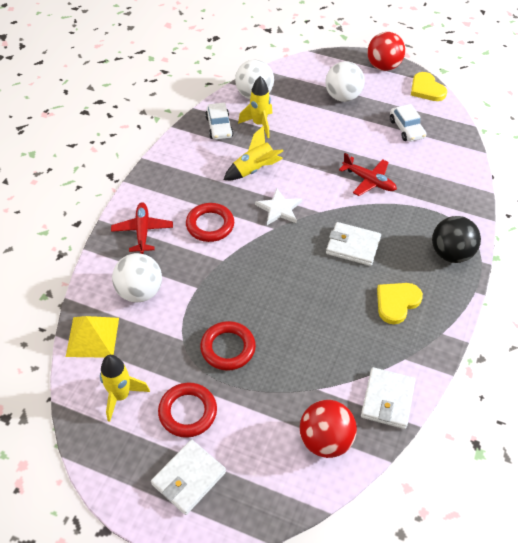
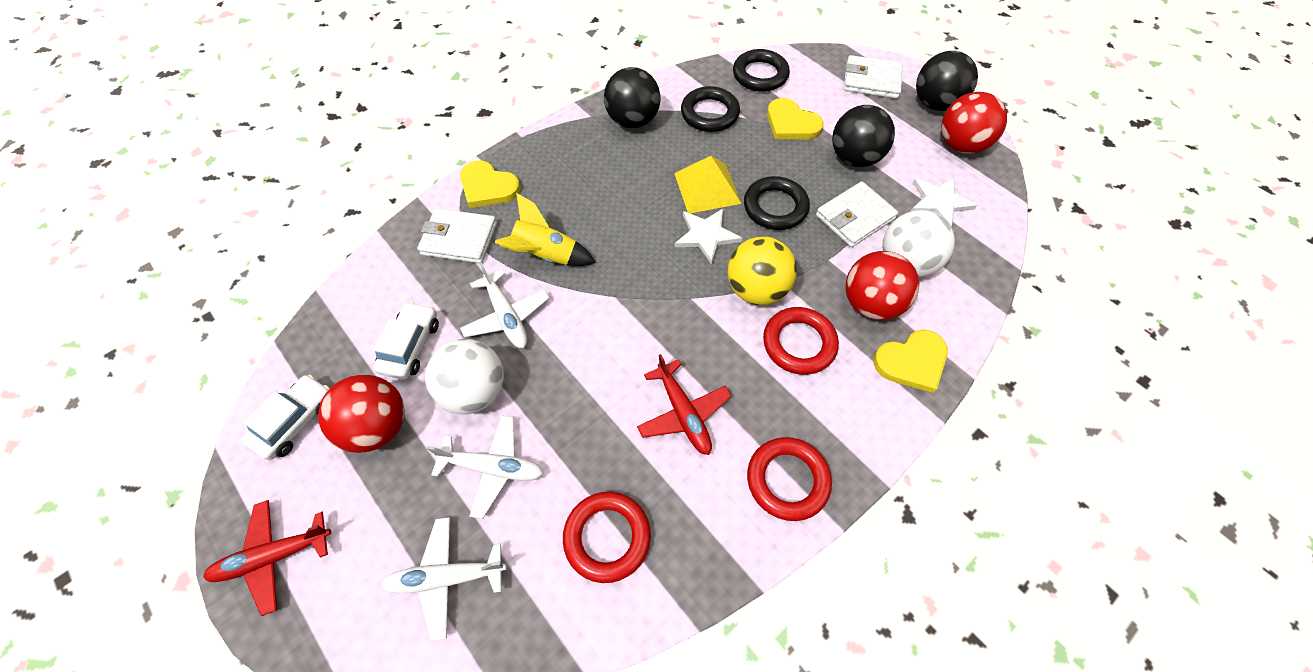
black ball: 1 -> 3
black ring: 0 -> 3
red ball: 2 -> 3
white ball: 3 -> 2
white plane: 0 -> 3
white star: 1 -> 2
yellow ball: 0 -> 1
yellow heart: 2 -> 3
yellow rocket: 3 -> 1

